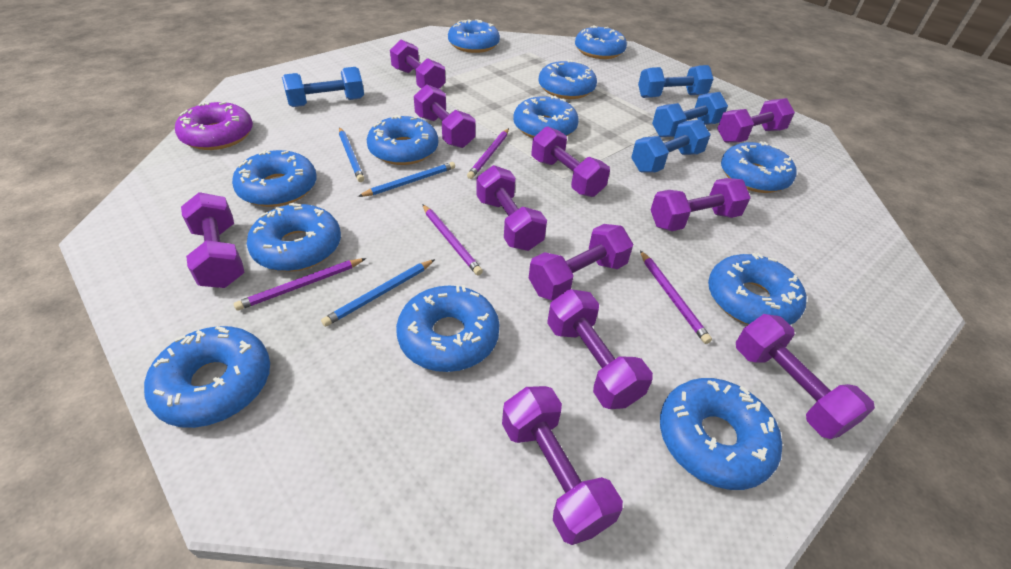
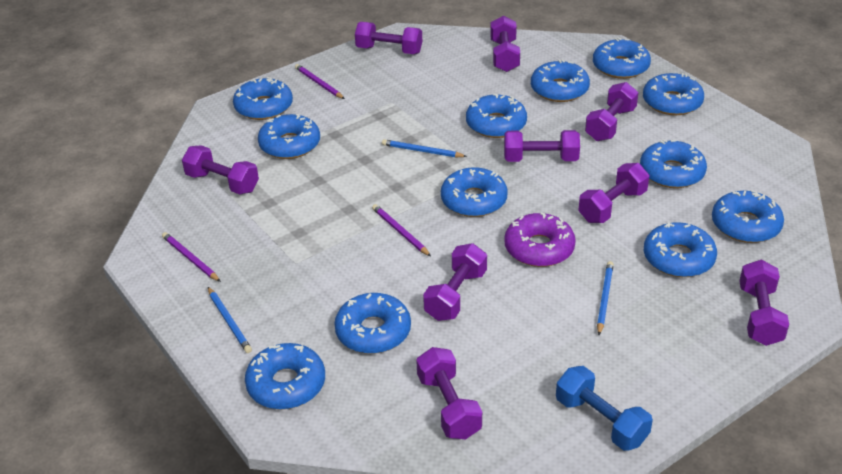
blue dumbbell: 4 -> 1
purple dumbbell: 11 -> 9
purple pencil: 4 -> 3

